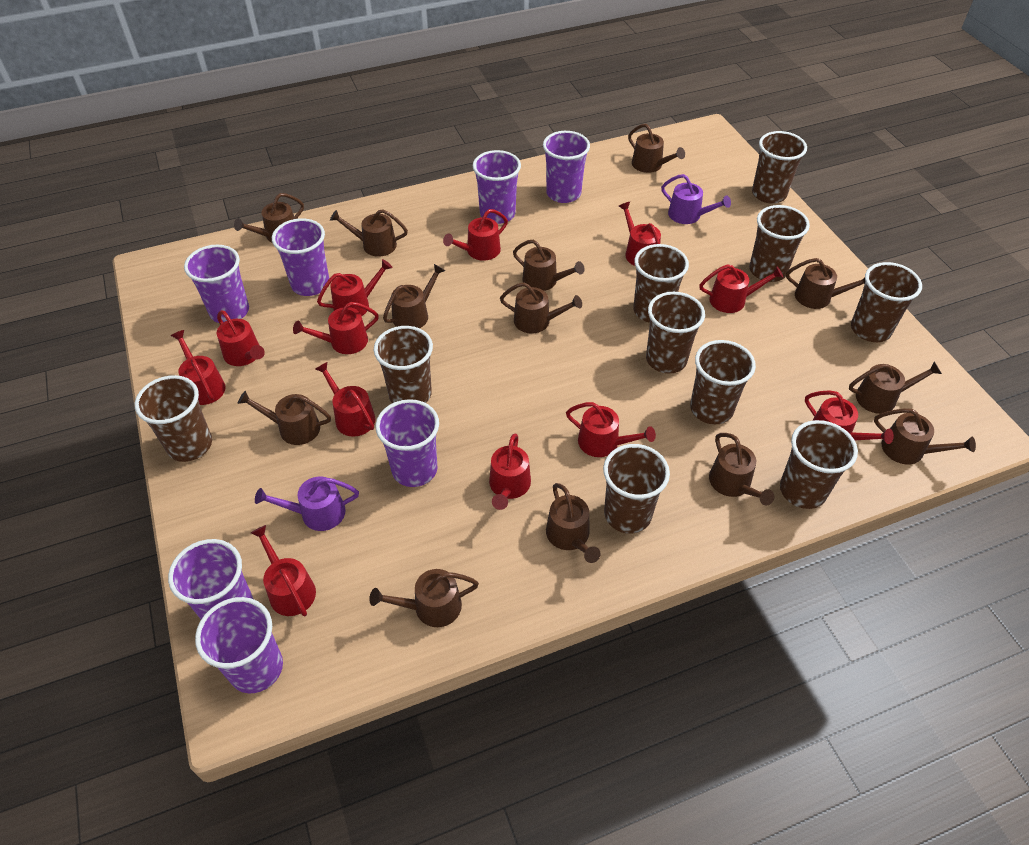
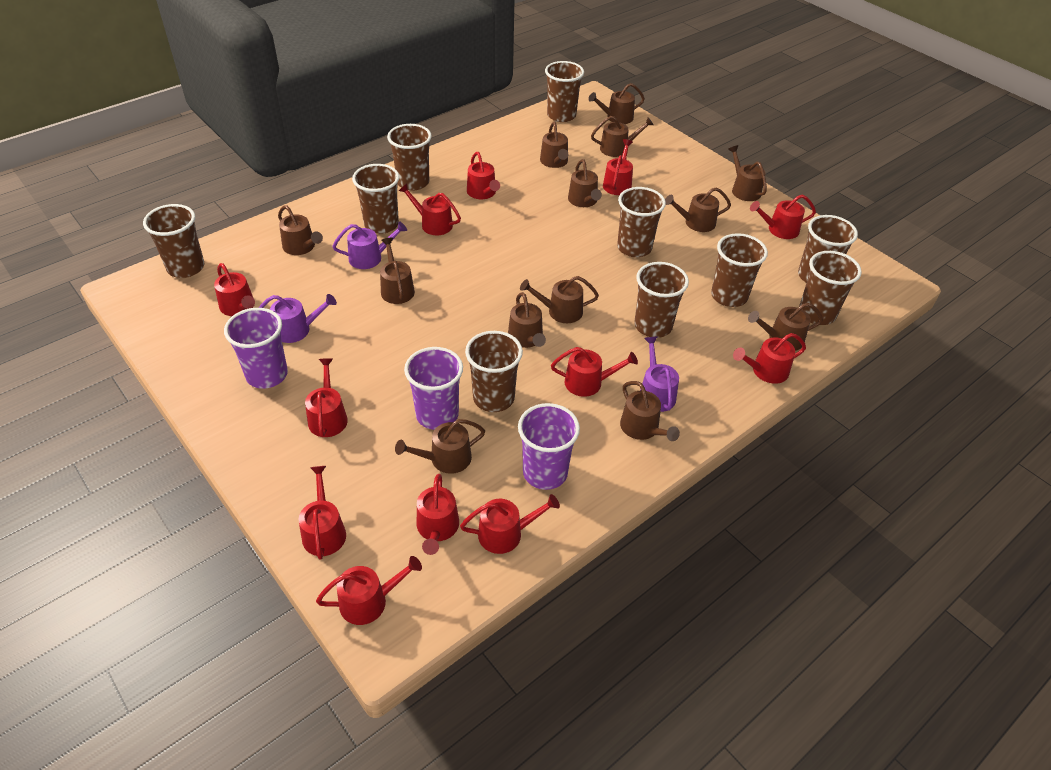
purple cup: 7 -> 3
purple watering can: 2 -> 3

